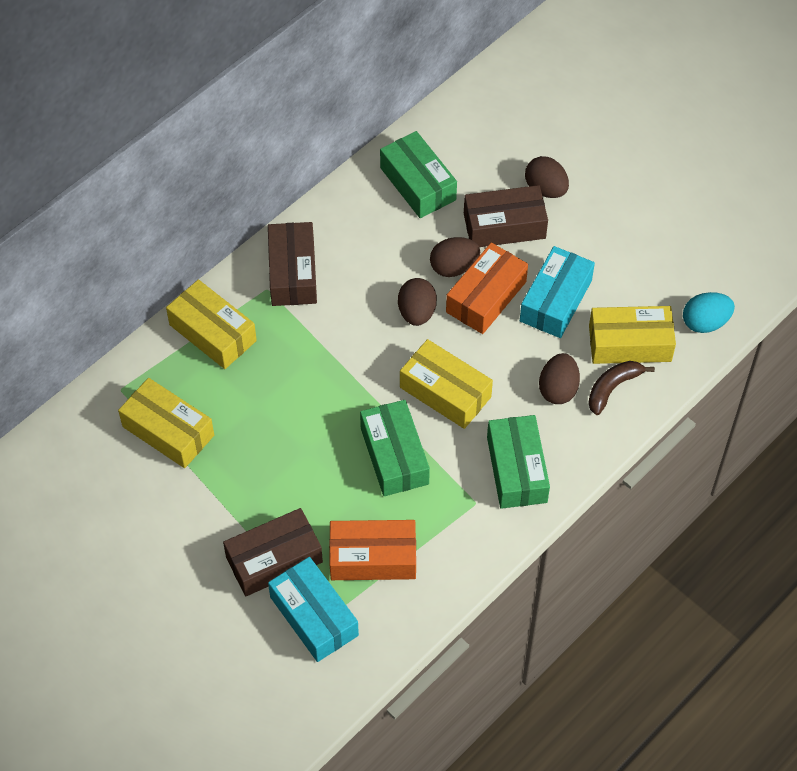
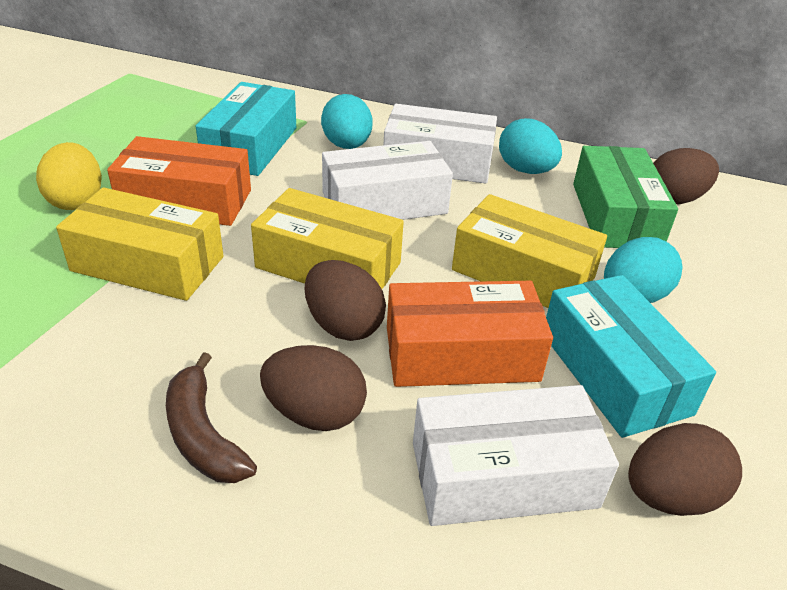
brown box: 3 -> 0
green box: 3 -> 1
turquoise egg: 1 -> 3
white box: 0 -> 3
yellow box: 4 -> 3
yellow egg: 0 -> 1

